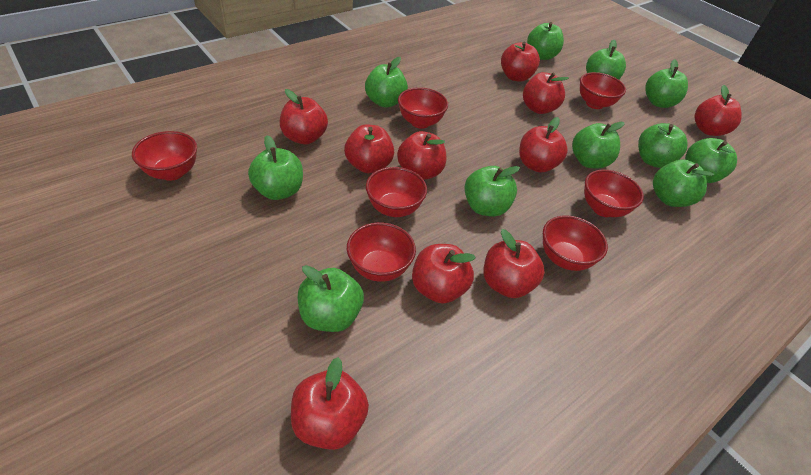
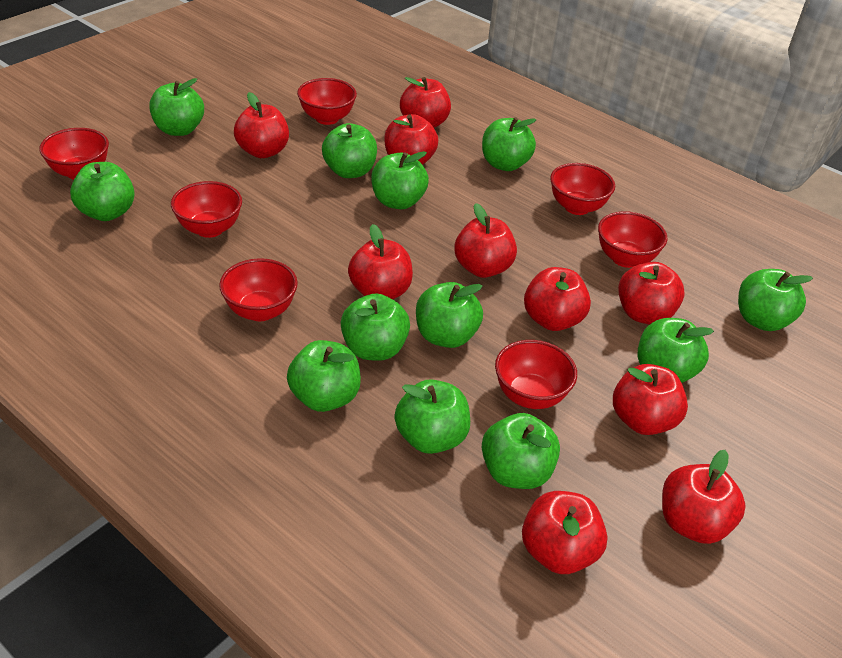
green apple: 11 -> 12

